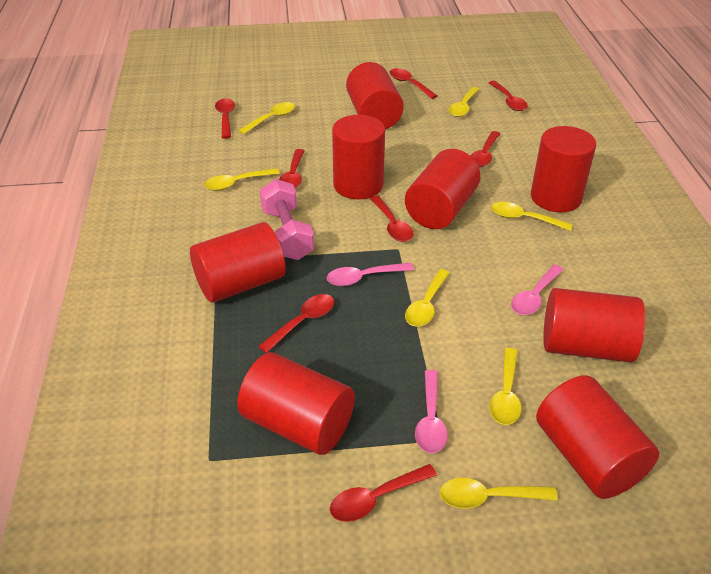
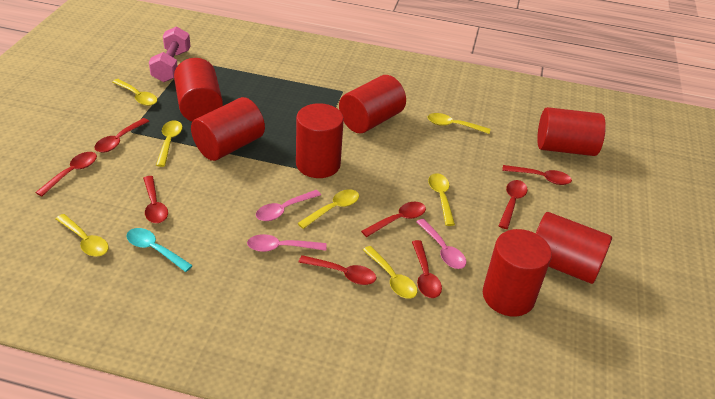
red cylinder: 8 -> 7
turquoise spoon: 0 -> 1

